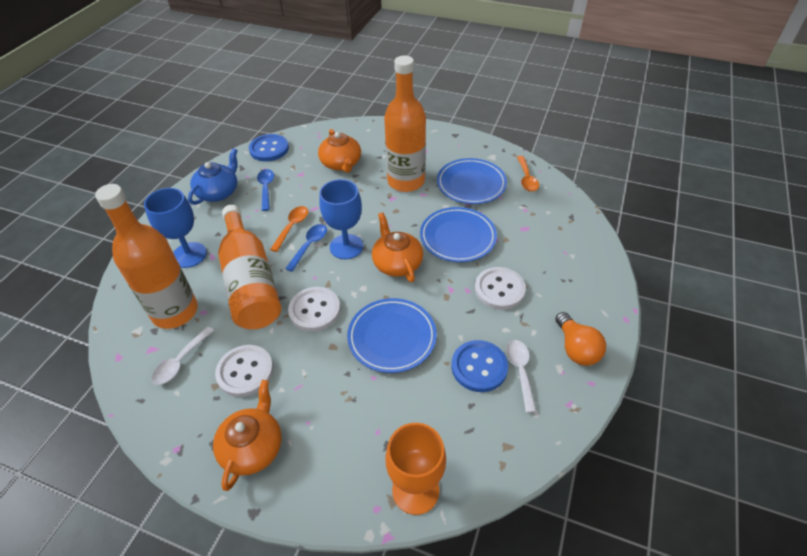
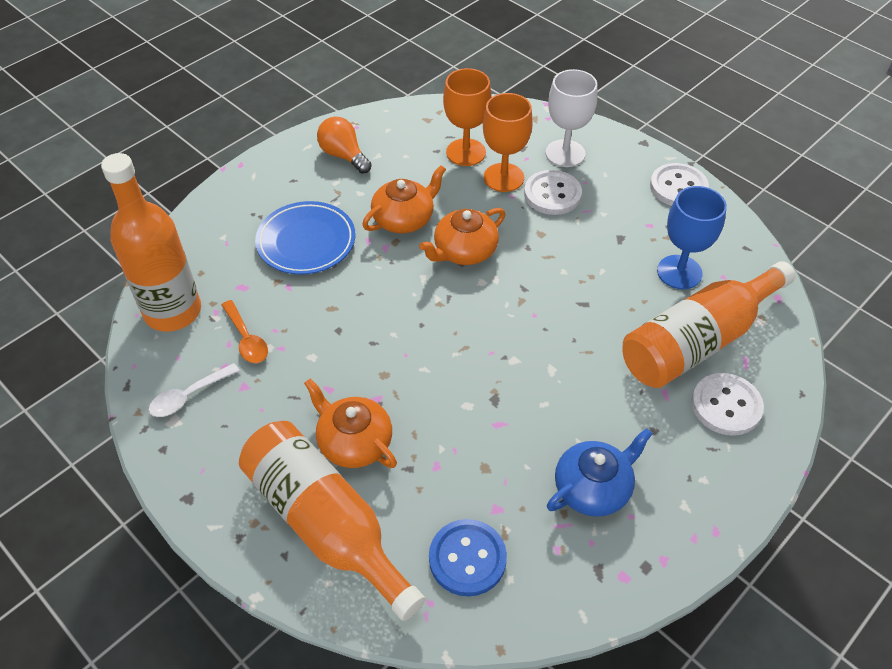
blue button: 2 -> 1
blue goblet: 2 -> 1
blue plate: 3 -> 1
blue spoon: 2 -> 0
orange goblet: 1 -> 2
orange spoon: 2 -> 1
white goblet: 0 -> 1
white spoon: 2 -> 1

